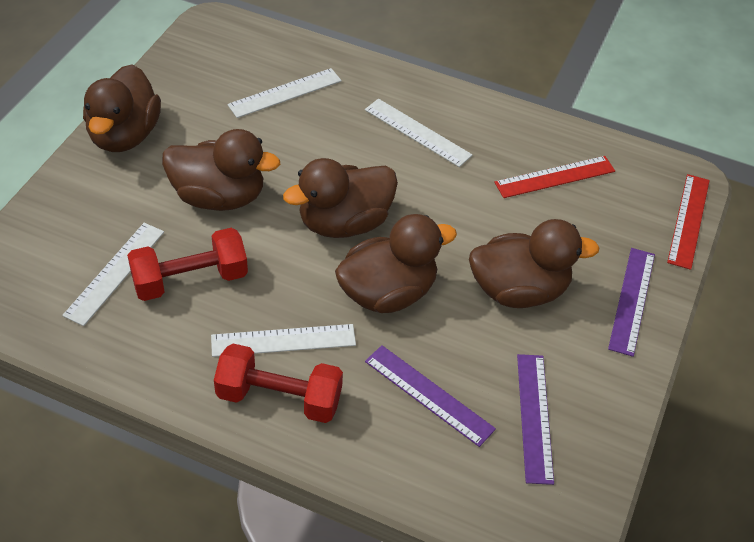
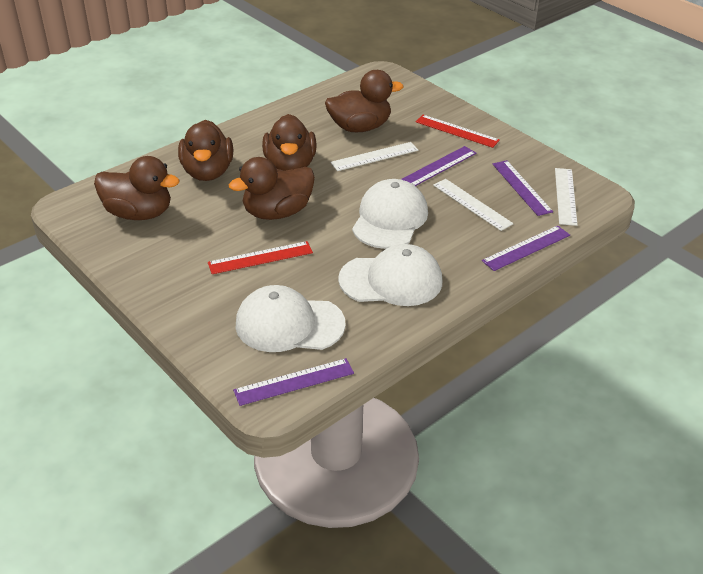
purple ruler: 3 -> 4
red dumbbell: 2 -> 0
white cap: 0 -> 3
white ruler: 4 -> 3

